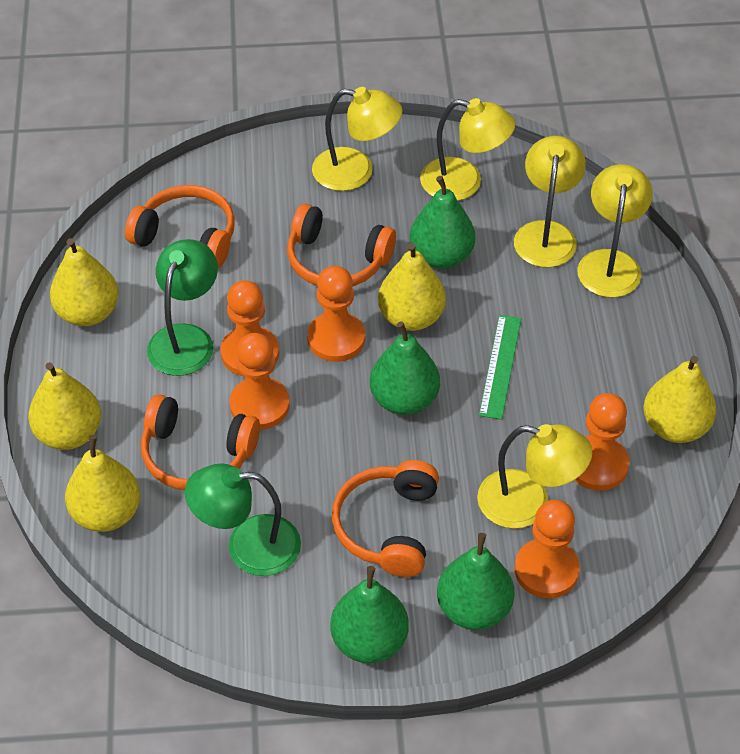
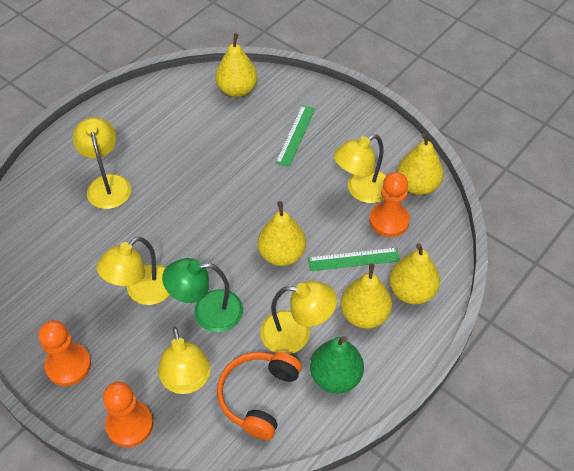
green lamp: 2 -> 1
green pear: 4 -> 1
green ruler: 1 -> 2
orange headphones: 4 -> 1
orange pawn: 5 -> 3

